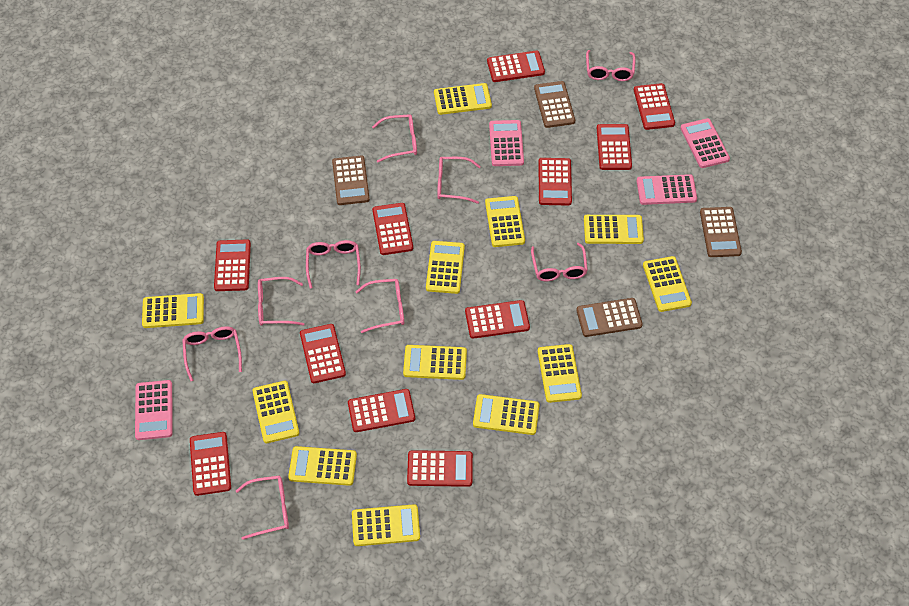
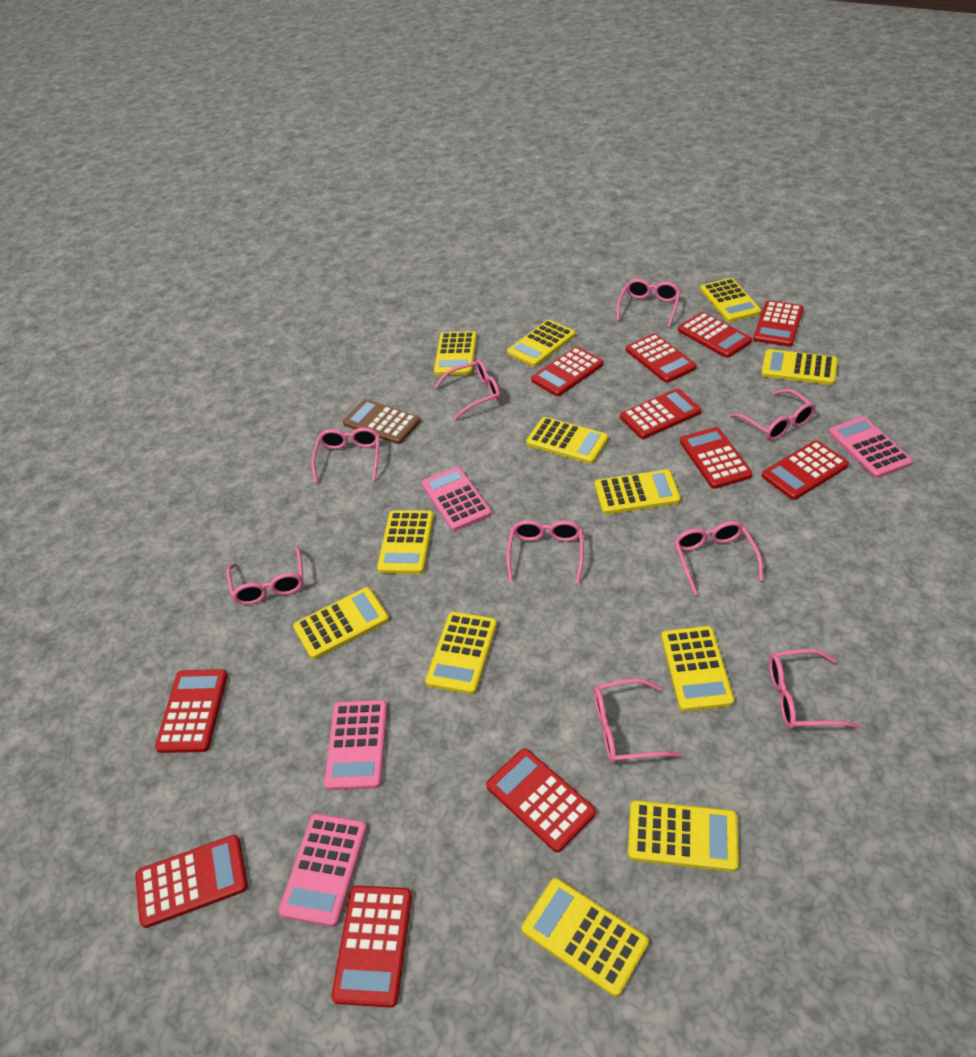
brown calculator: 4 -> 1

